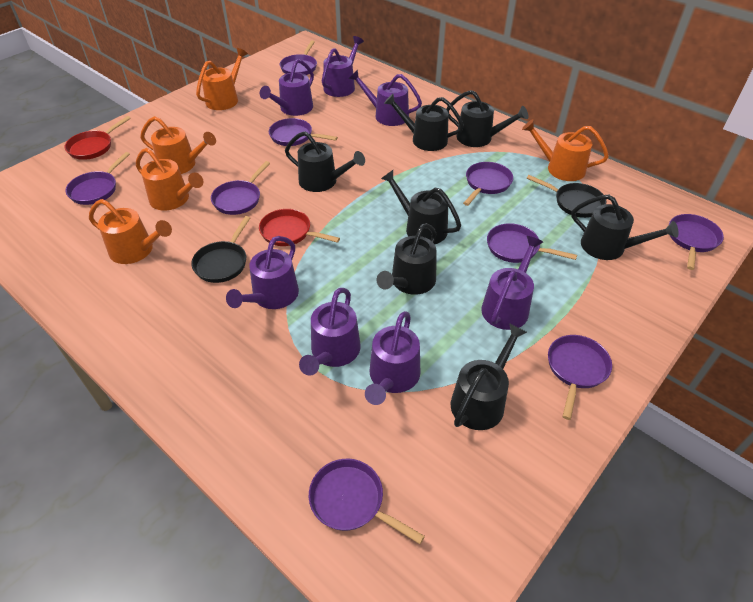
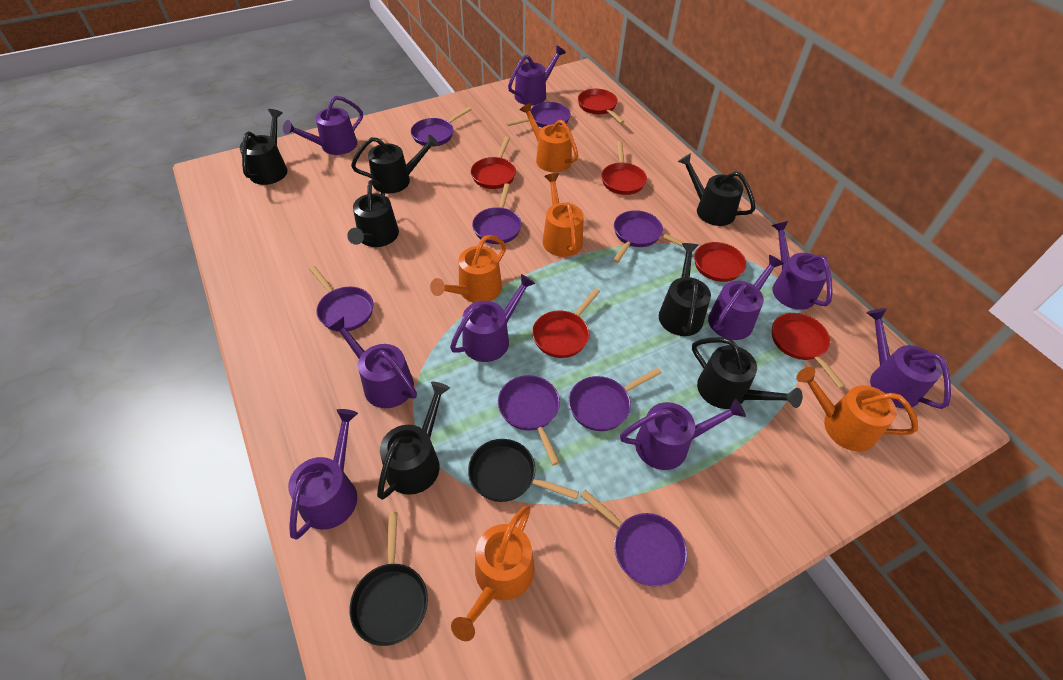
purple pan: 9 -> 8
purple watering can: 7 -> 9
red pan: 2 -> 6

